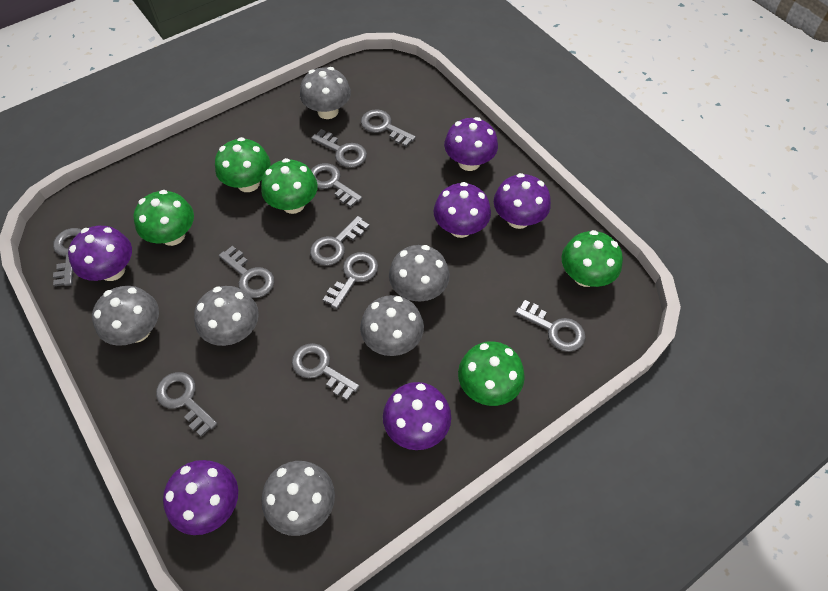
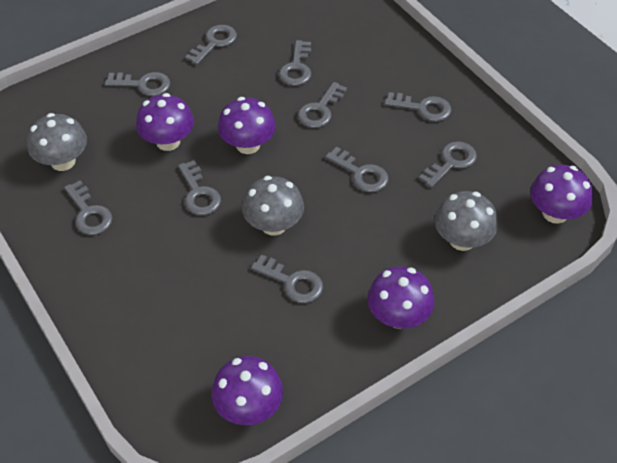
green mushroom: 5 -> 0
grey mushroom: 6 -> 3
purple mushroom: 6 -> 5

